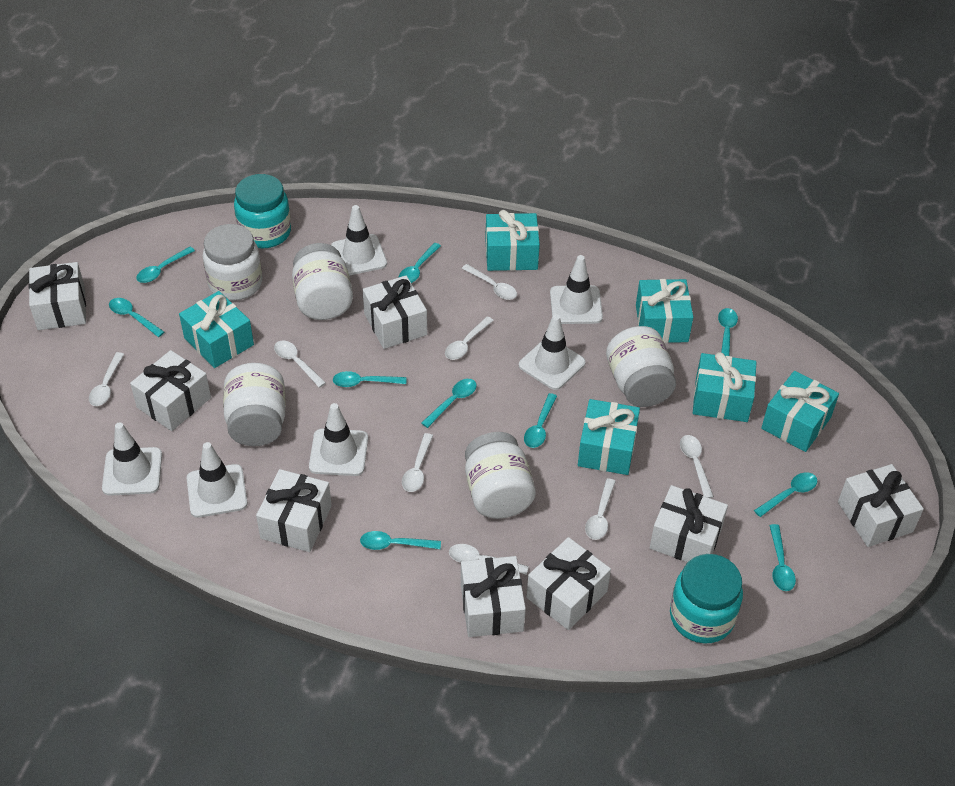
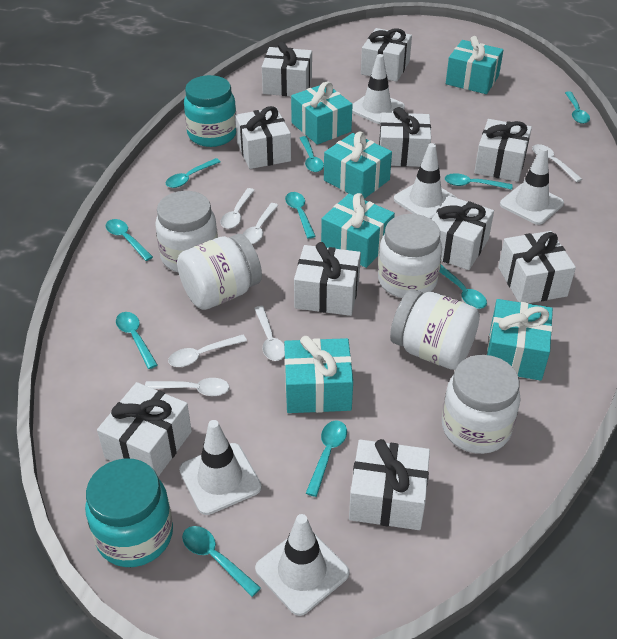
white gift: 8 -> 10
white spoon: 8 -> 6
white traffic cone: 6 -> 5

